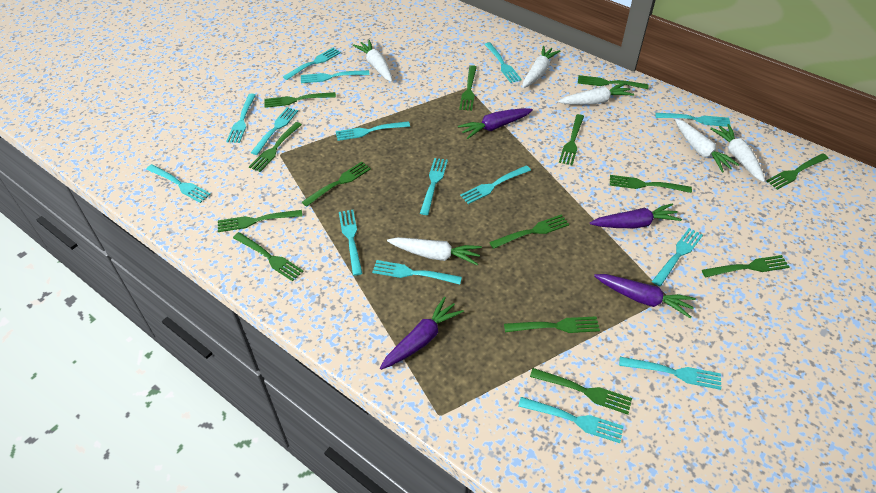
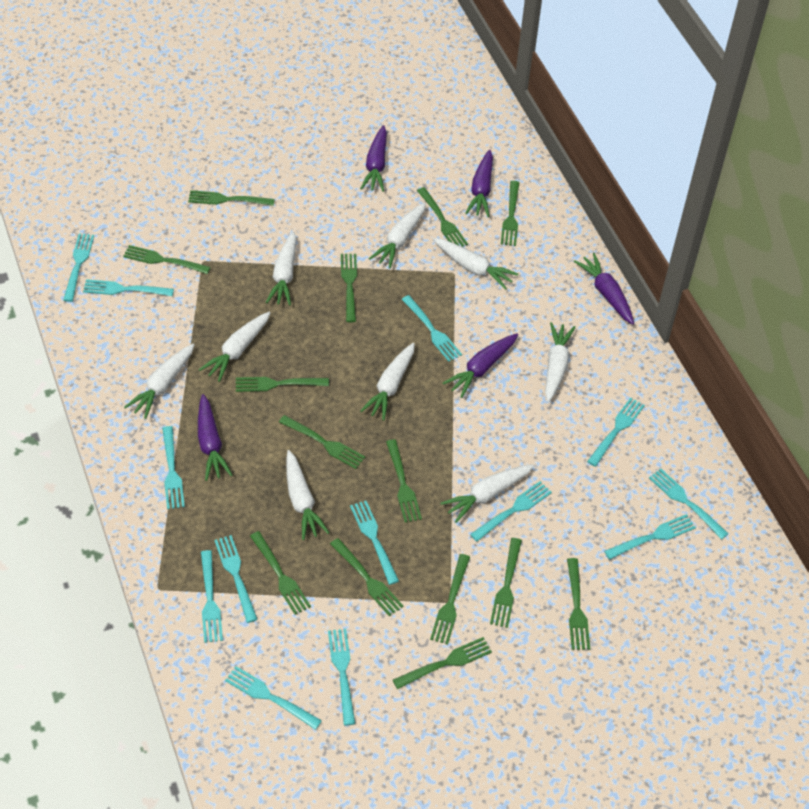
purple carrot: 4 -> 5
turquoise fork: 15 -> 13
white carrot: 6 -> 9

